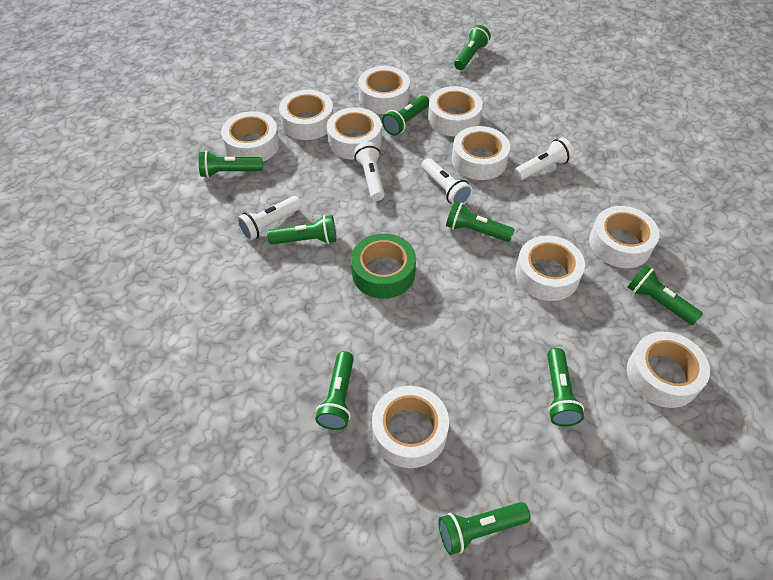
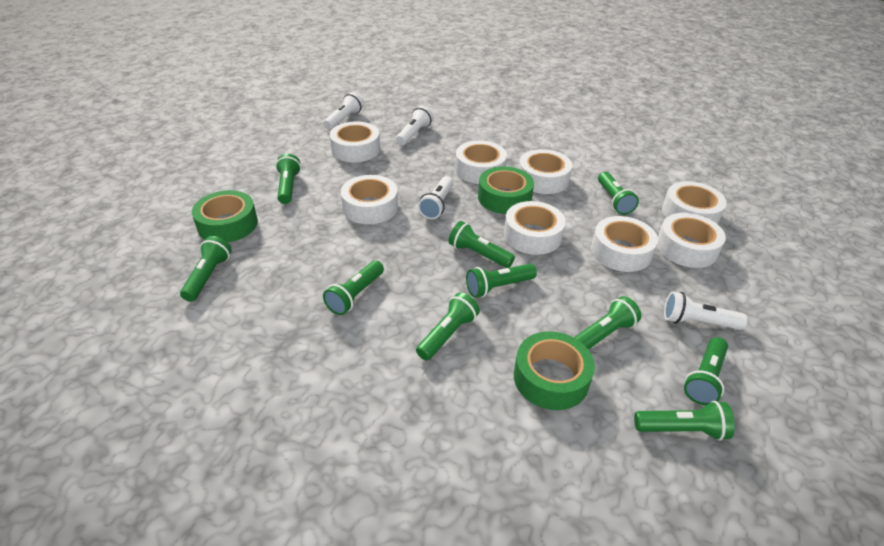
green flashlight: 9 -> 10
green tape: 1 -> 3
white tape: 10 -> 8

